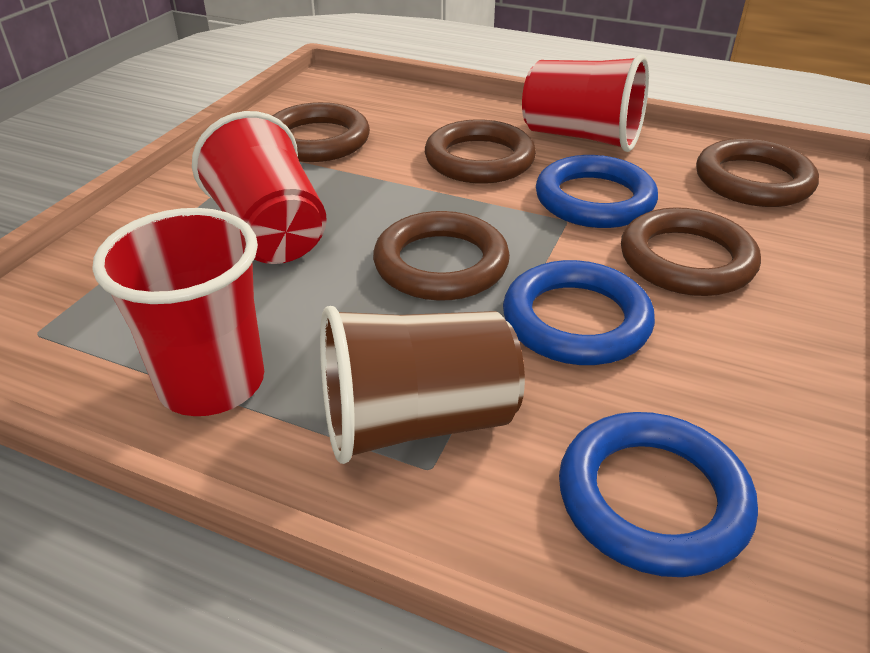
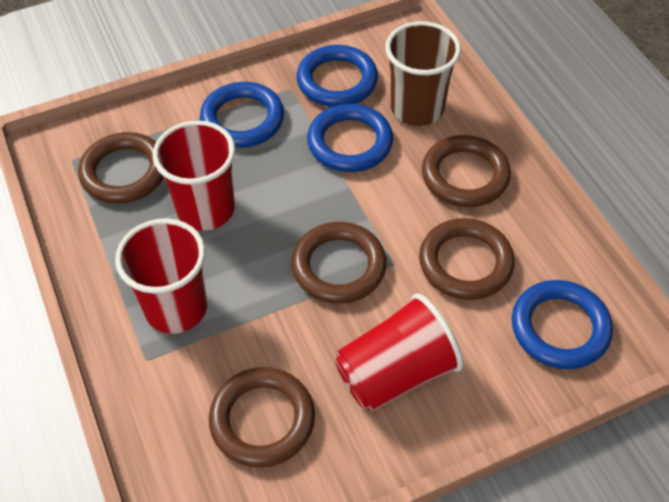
blue ring: 3 -> 4

